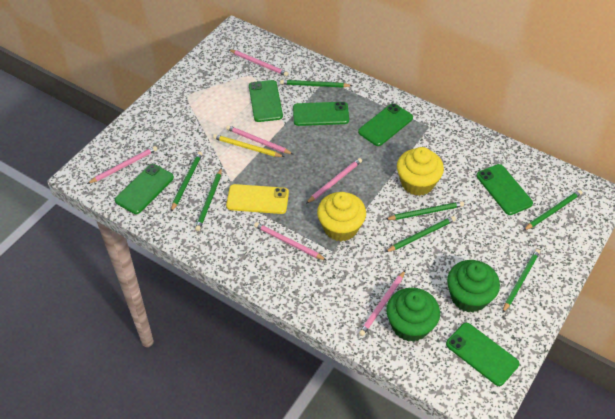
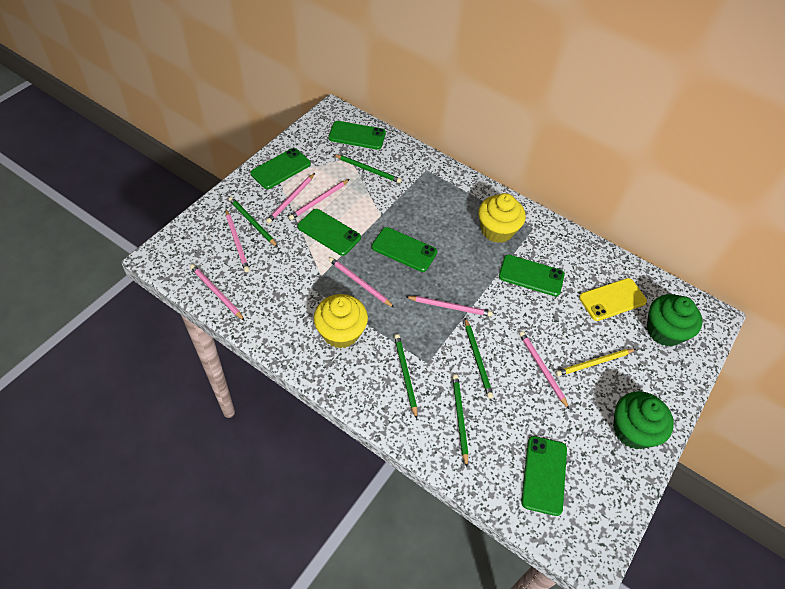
green pencil: 7 -> 5
pink pencil: 6 -> 7

